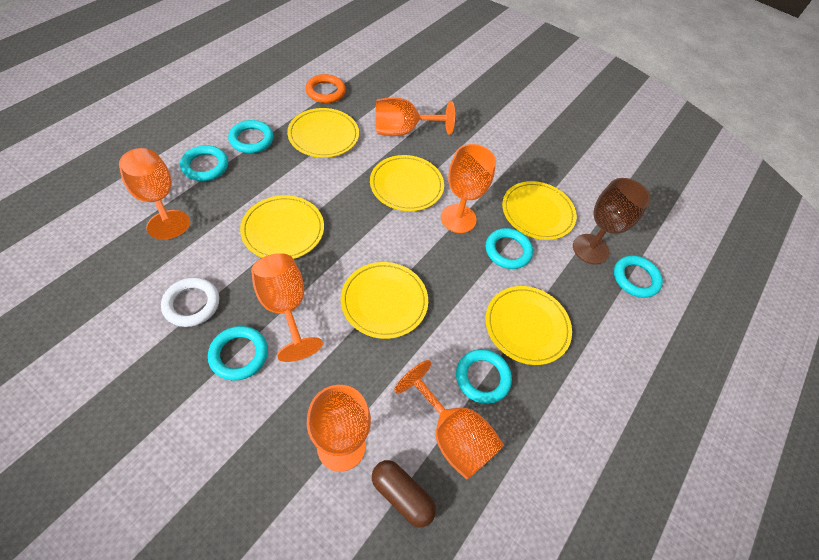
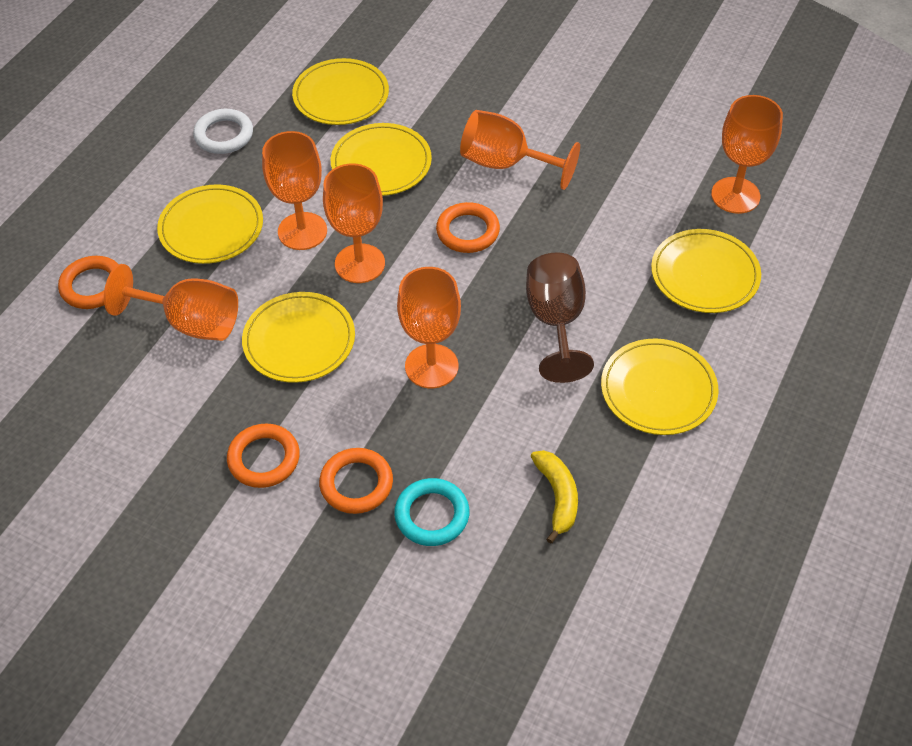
brown capsule: 1 -> 0
orange ring: 1 -> 4
turquoise ring: 6 -> 1
yellow banana: 0 -> 1

